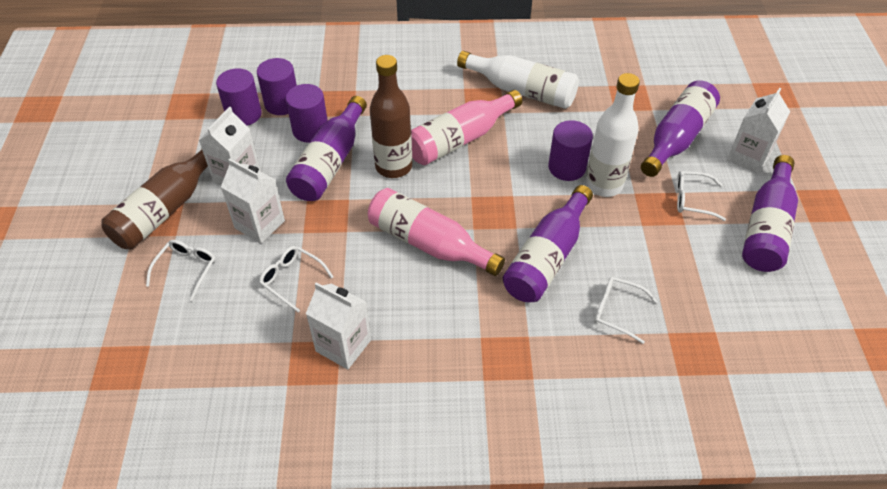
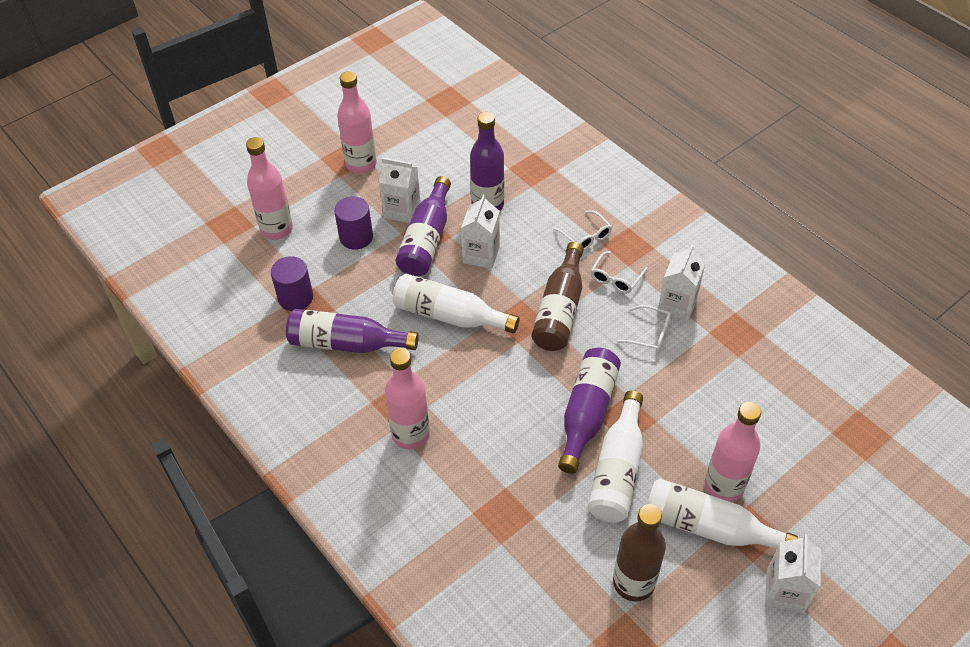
pink bottle: 2 -> 4
purple cylinder: 4 -> 2
white bottle: 2 -> 3
white glasses: 4 -> 3

